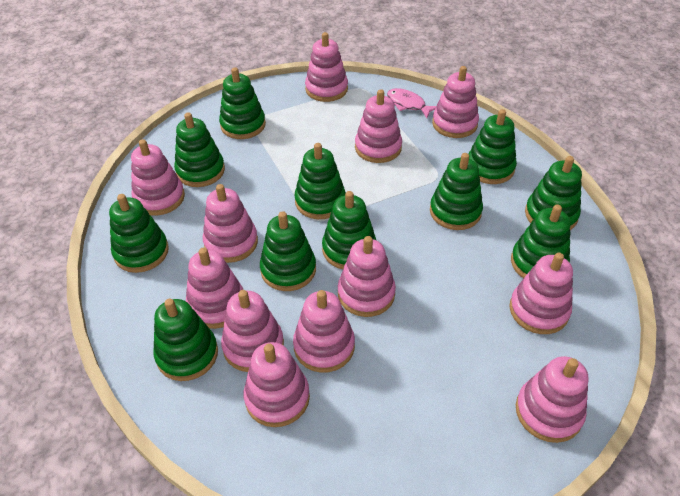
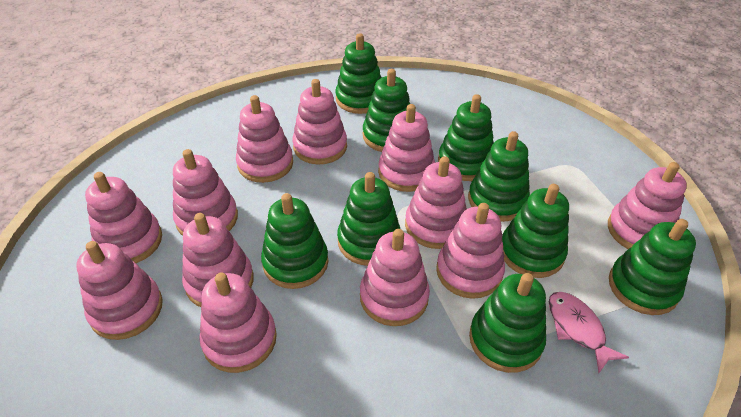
green stacking toy: 11 -> 9

